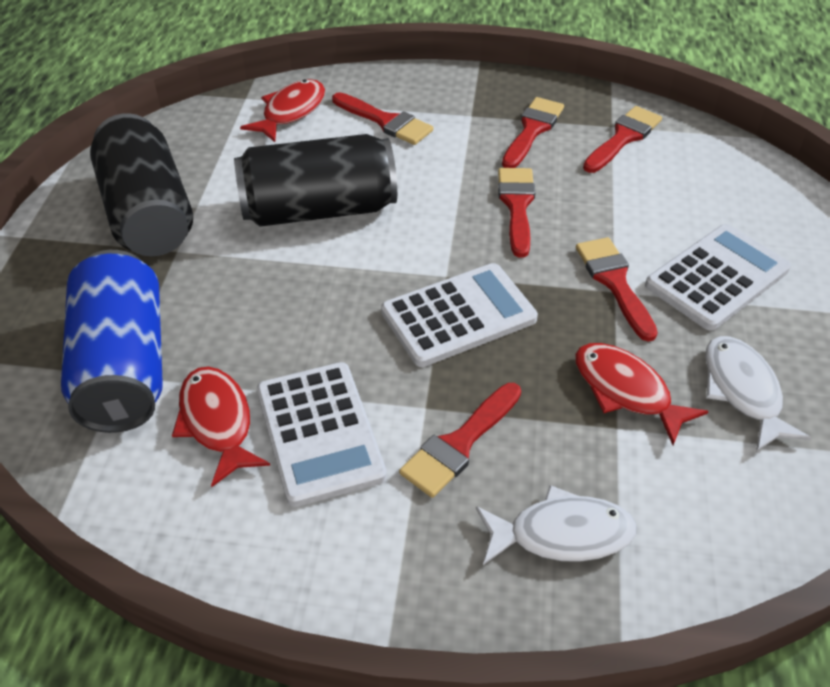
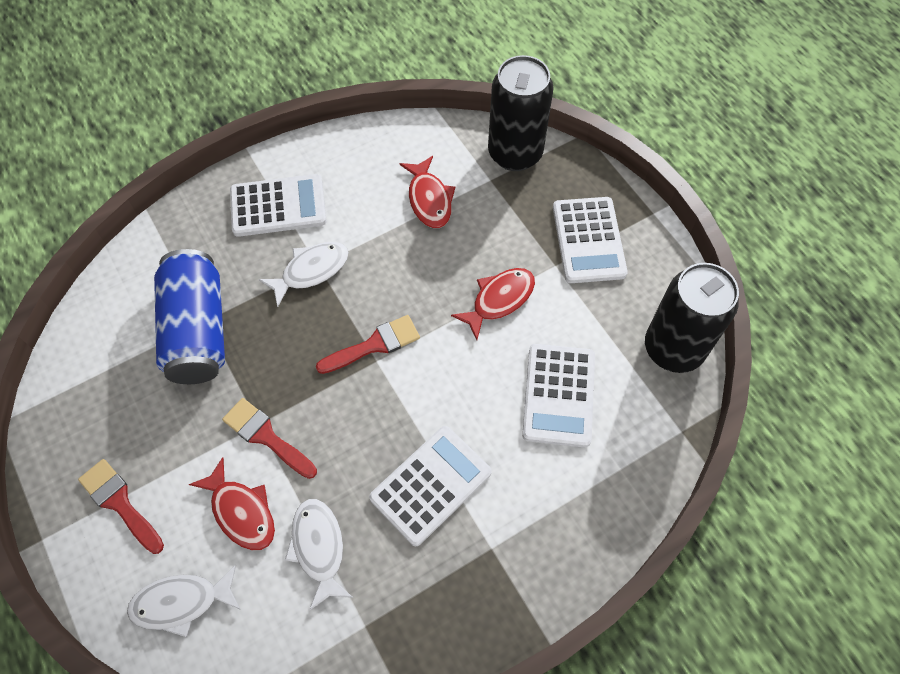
red brush: 6 -> 3
white calculator: 3 -> 4
white fish: 2 -> 3

